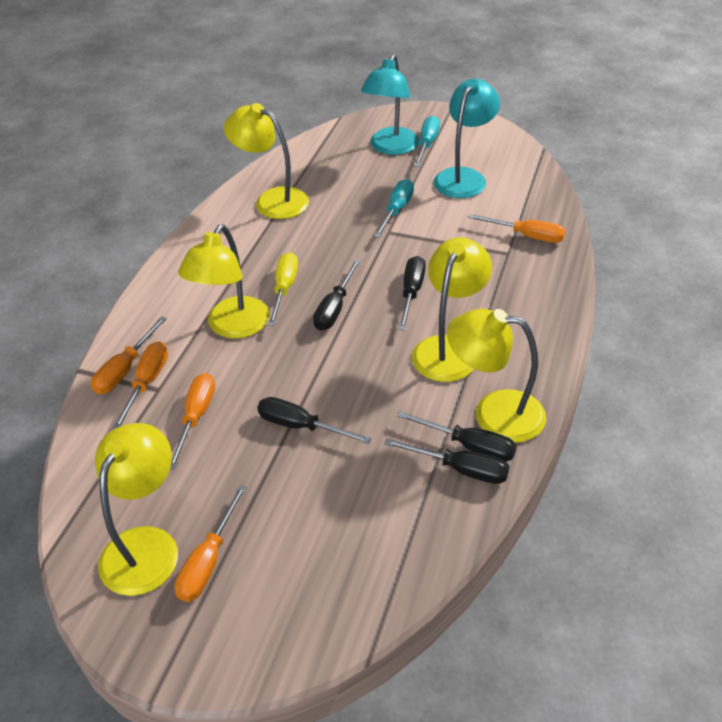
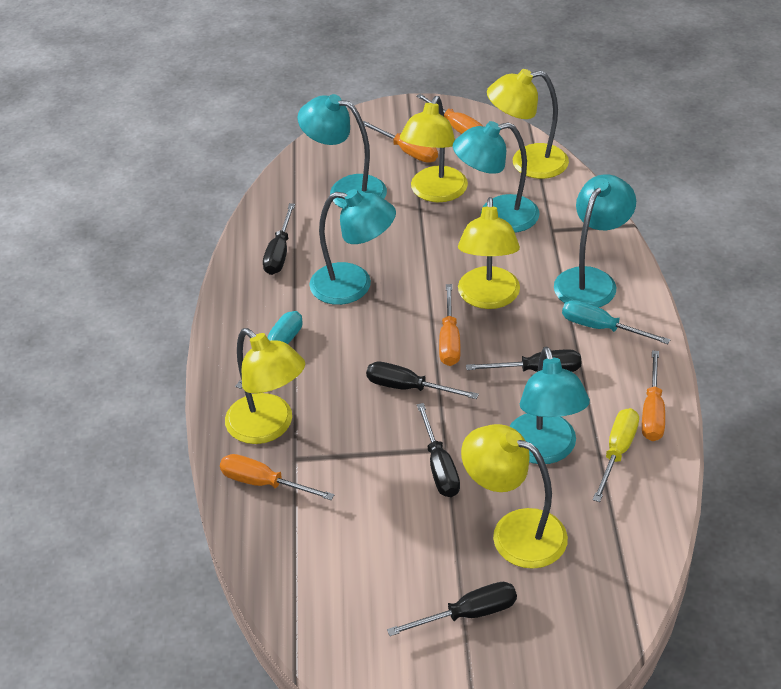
turquoise lamp: 2 -> 5

